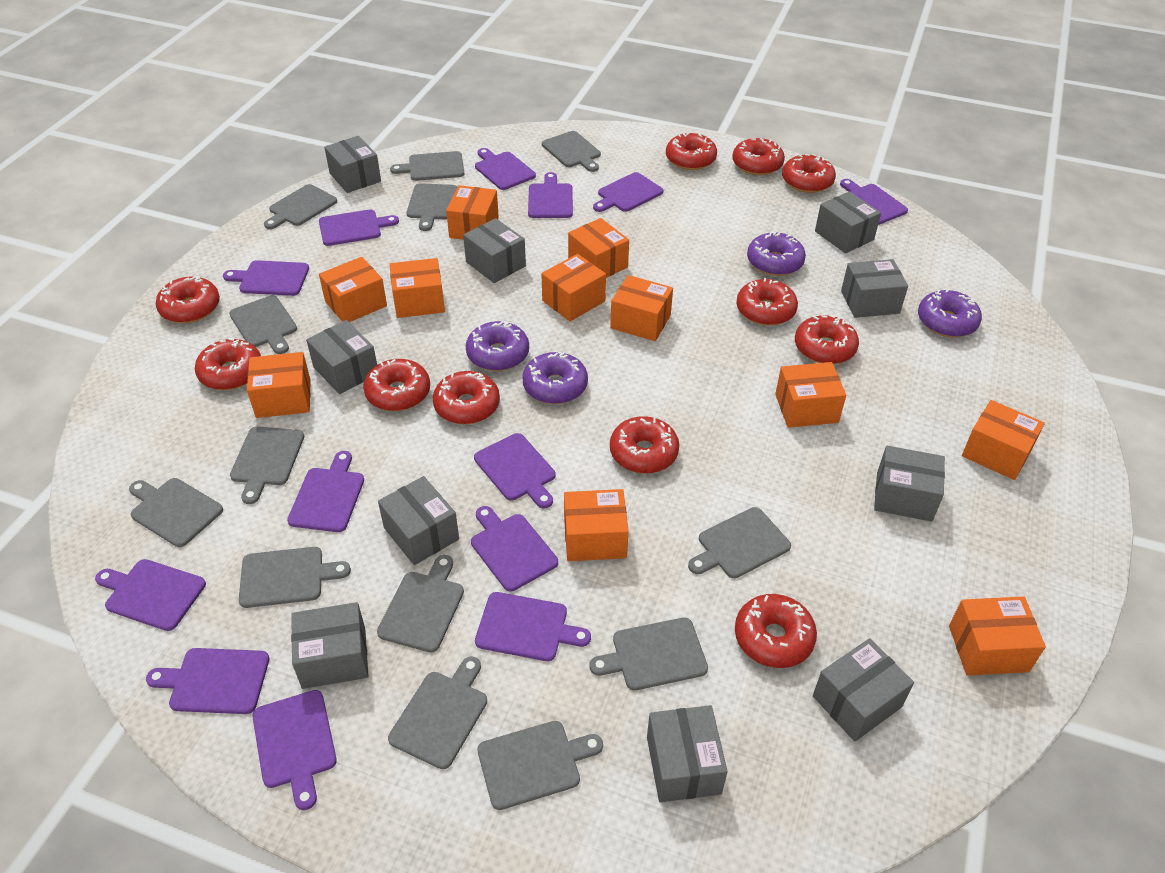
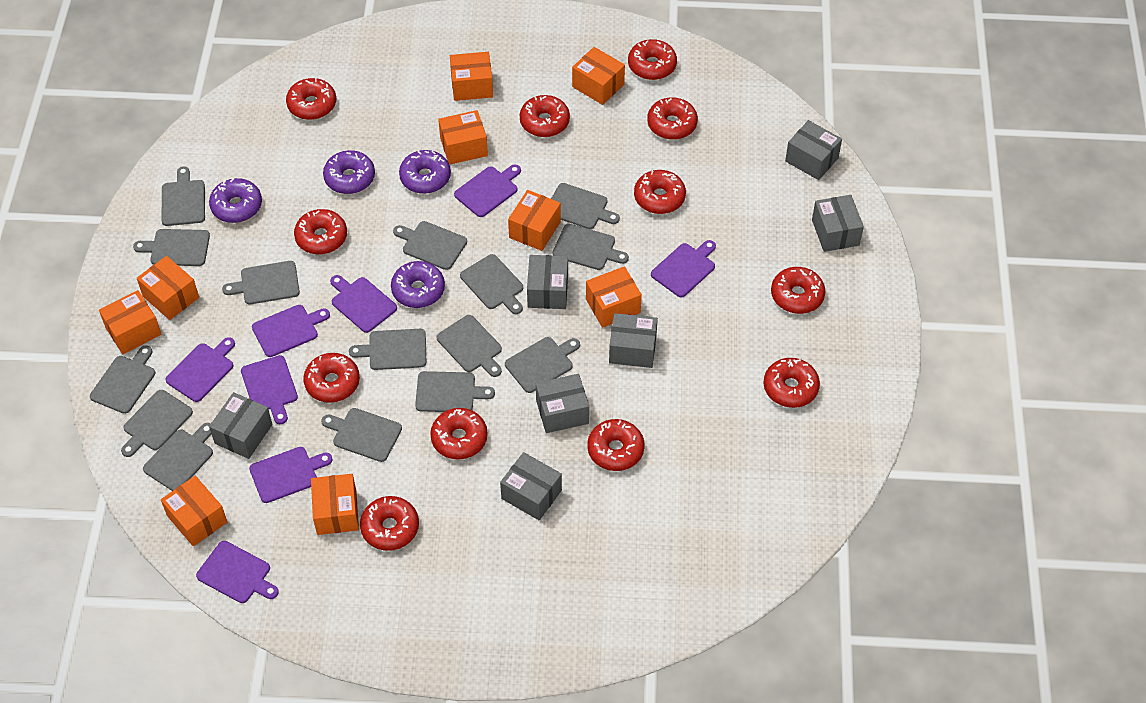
grey box: 10 -> 7
grey cutting board: 13 -> 15
orange box: 11 -> 9
purple cutting board: 13 -> 8
red donut: 11 -> 12

